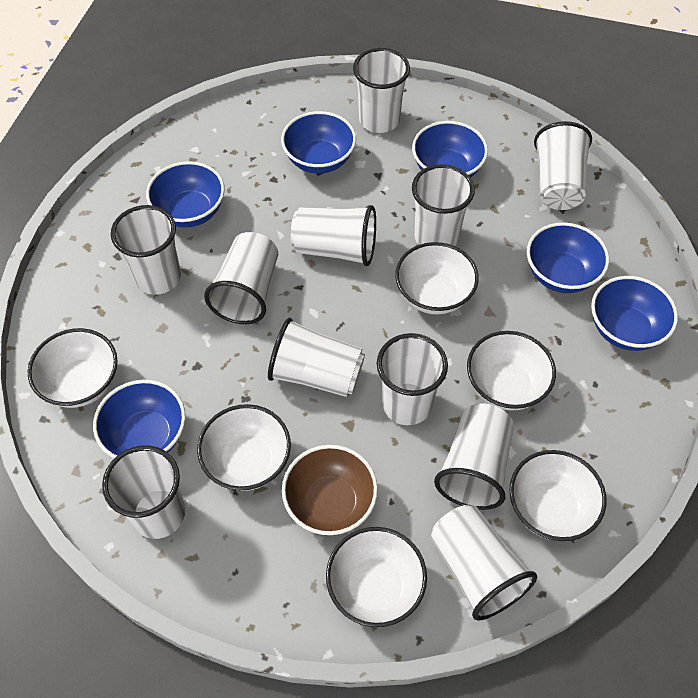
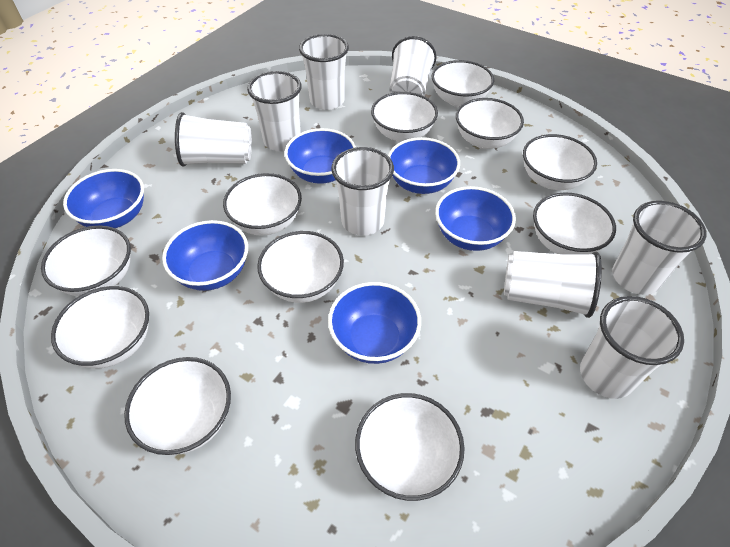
brown bowl: 1 -> 0
white bowl: 6 -> 11
white cup: 11 -> 8

